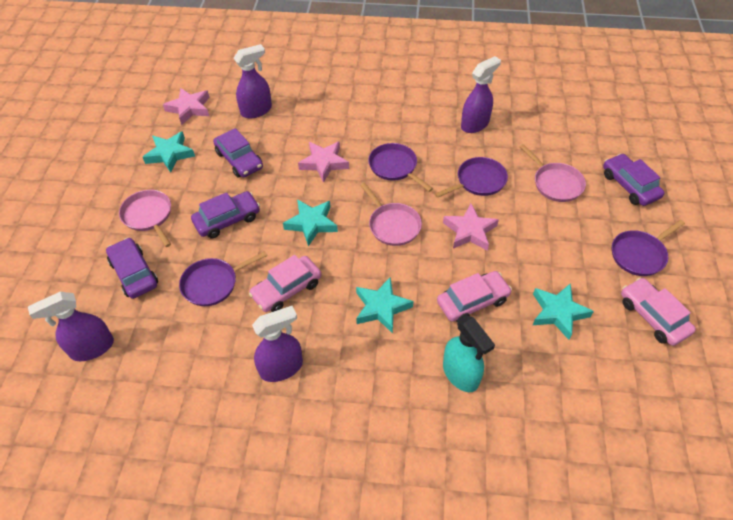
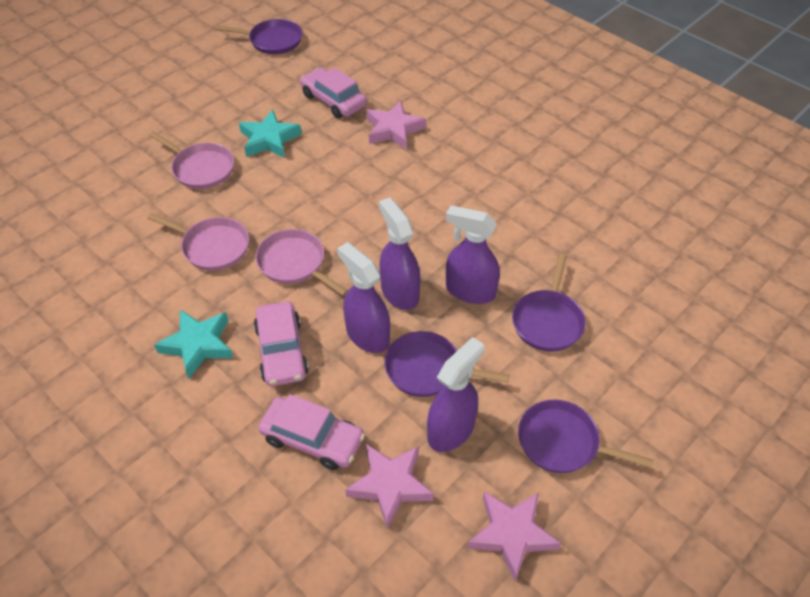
purple car: 4 -> 0
turquoise spray bottle: 1 -> 0
turquoise star: 4 -> 2

